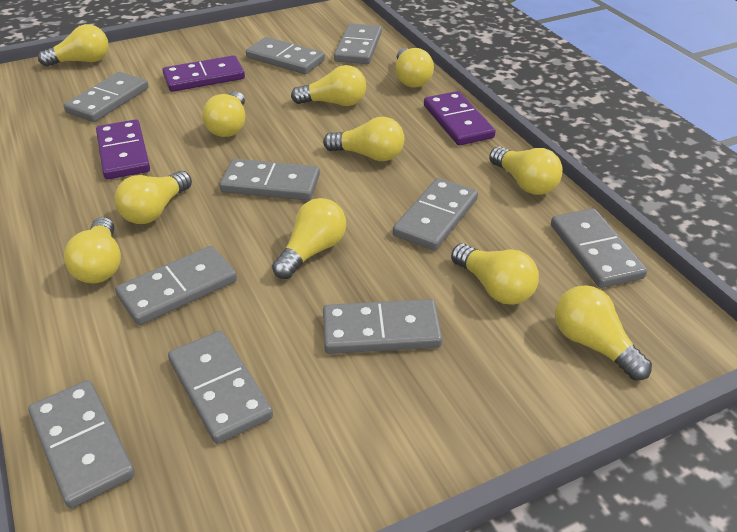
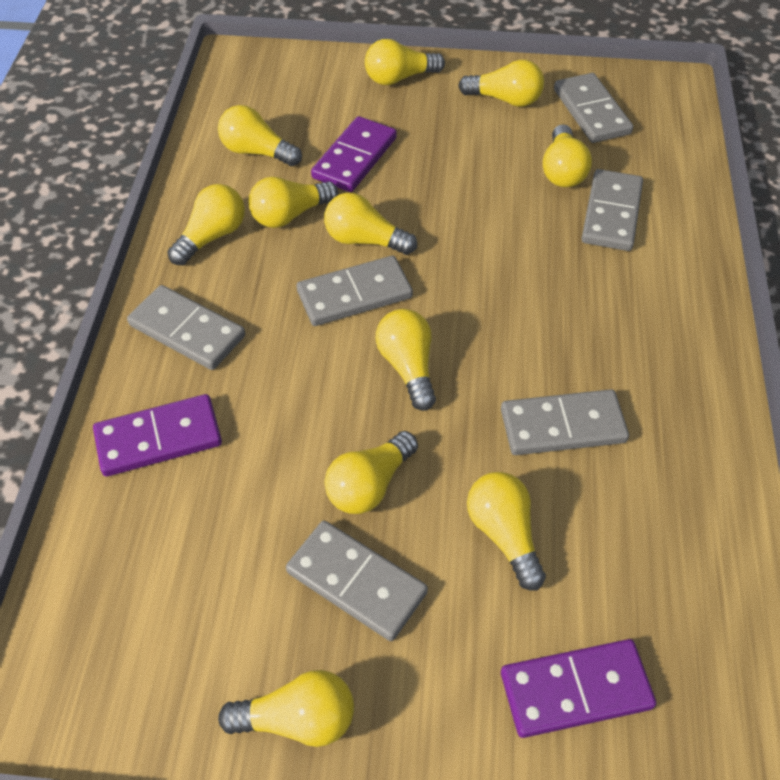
grey domino: 10 -> 6

